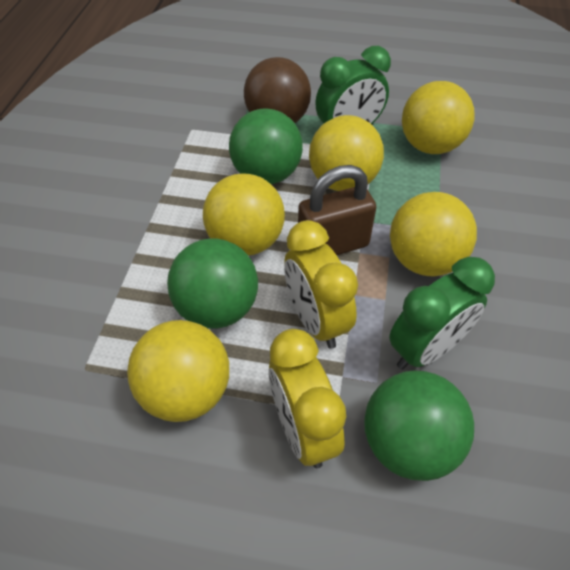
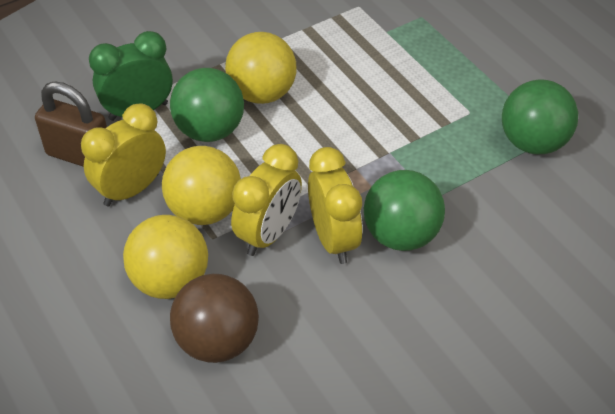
green clock: 2 -> 1
yellow ball: 5 -> 3
yellow clock: 2 -> 3

